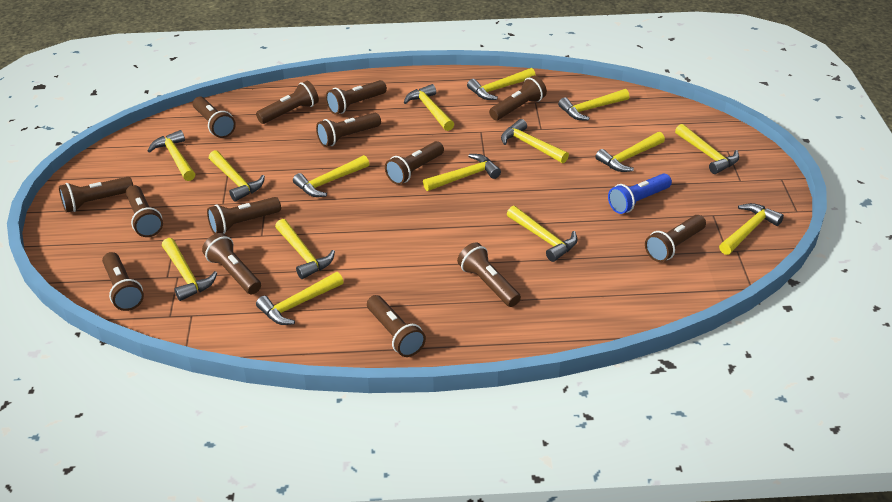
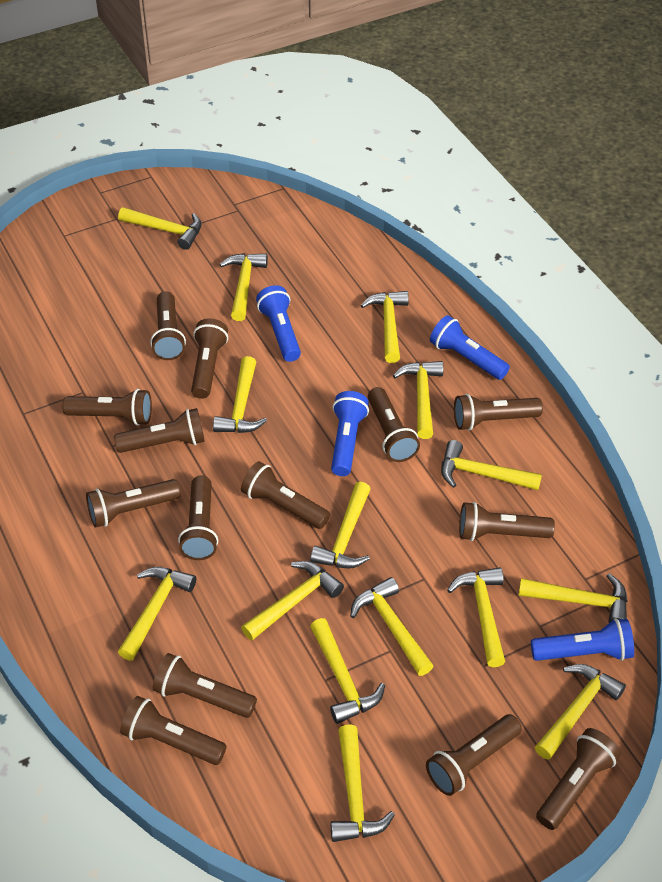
blue flashlight: 1 -> 4

